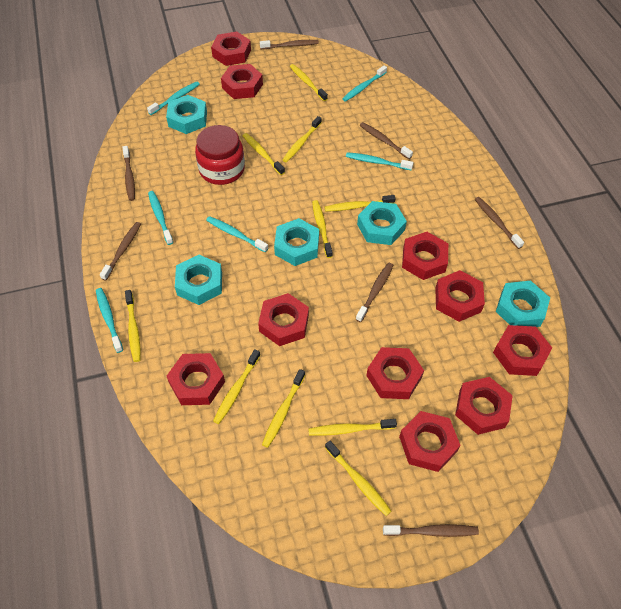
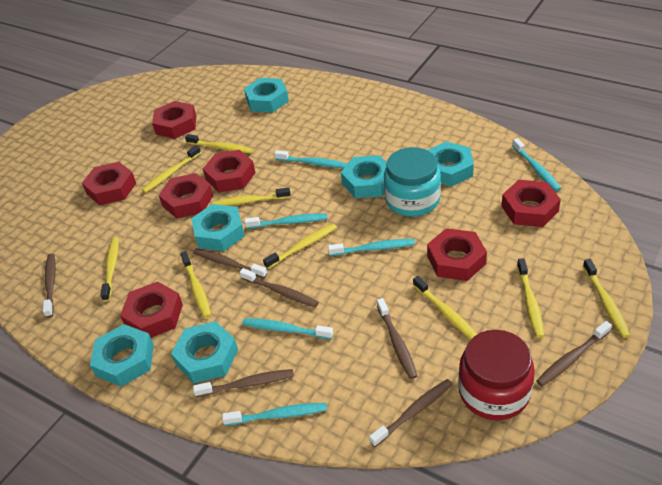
red nut: 10 -> 7
turquoise jar: 0 -> 1
turquoise nut: 5 -> 6
yellow toothbrush: 10 -> 9

